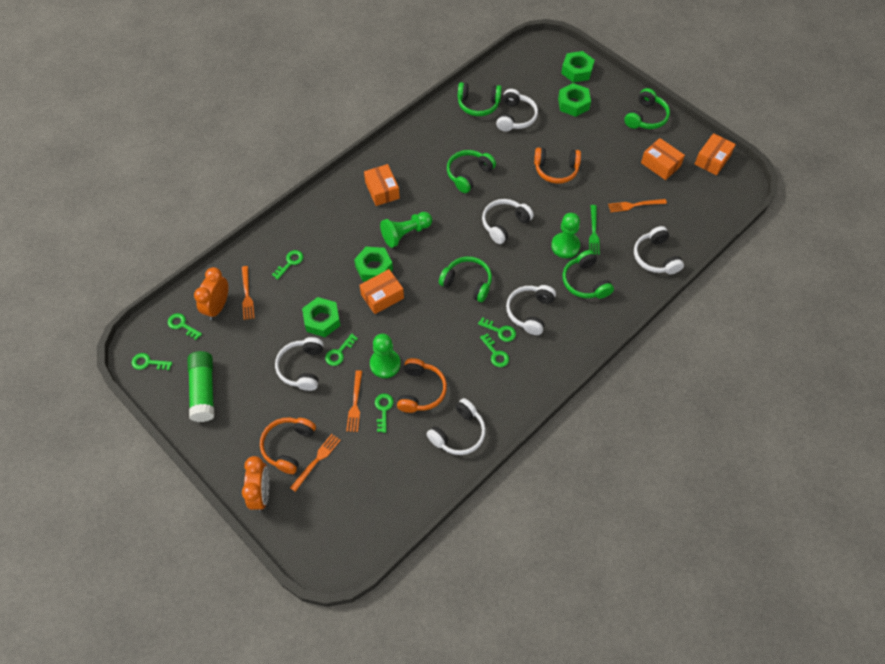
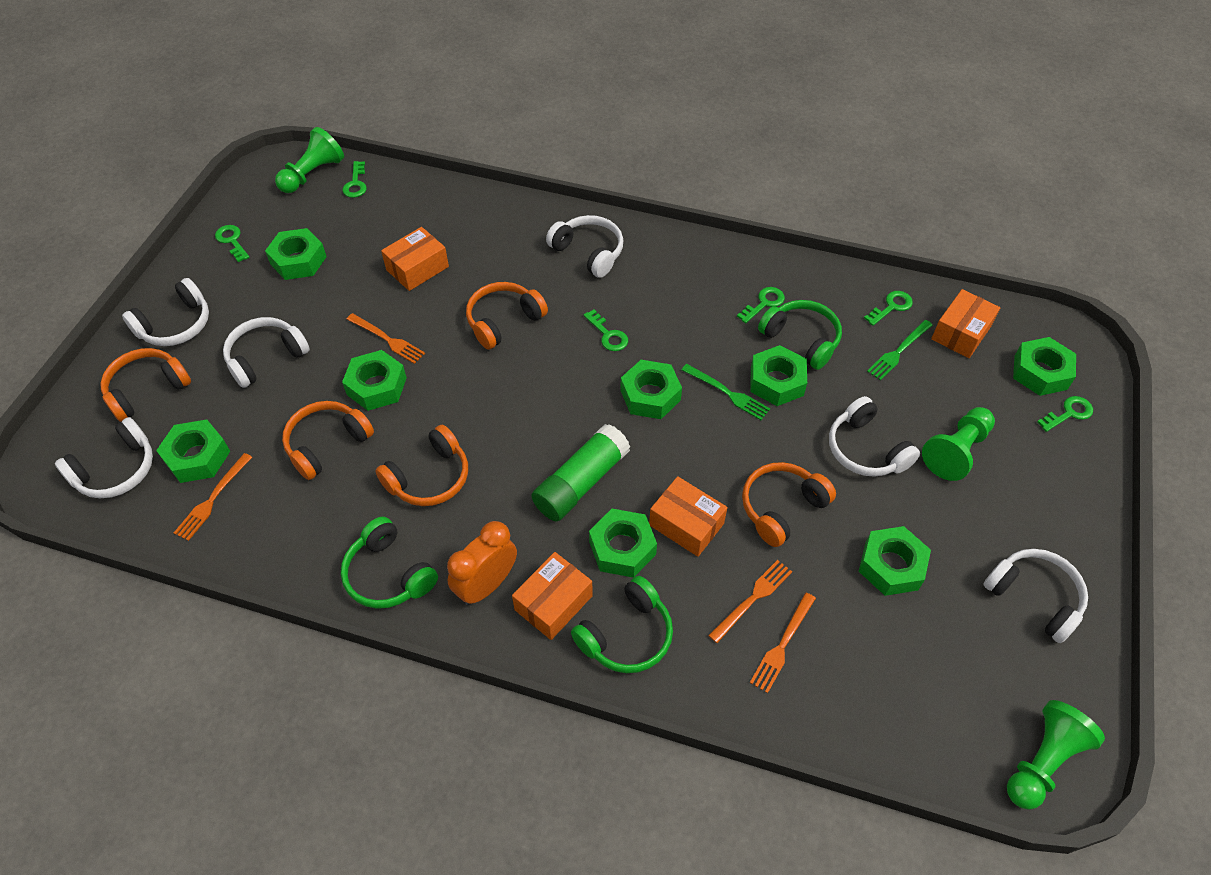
green fork: 1 -> 2
green headphones: 5 -> 3
green key: 7 -> 6
green nut: 4 -> 8
orange clock: 2 -> 1
orange headphones: 3 -> 5

